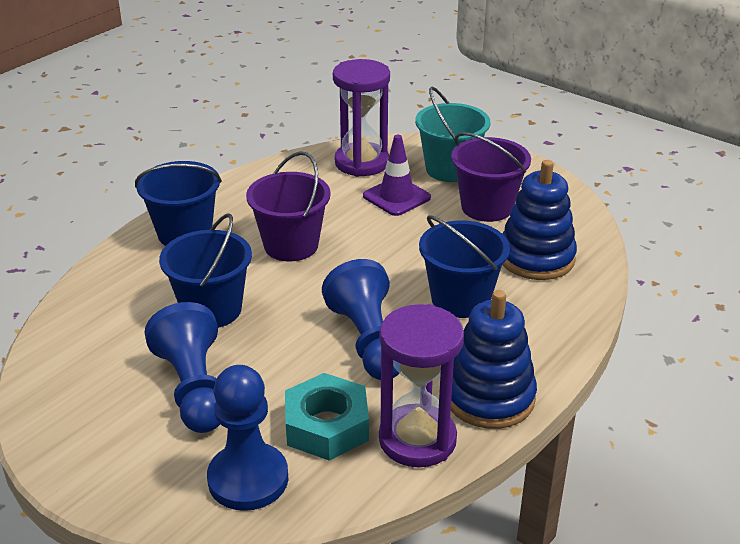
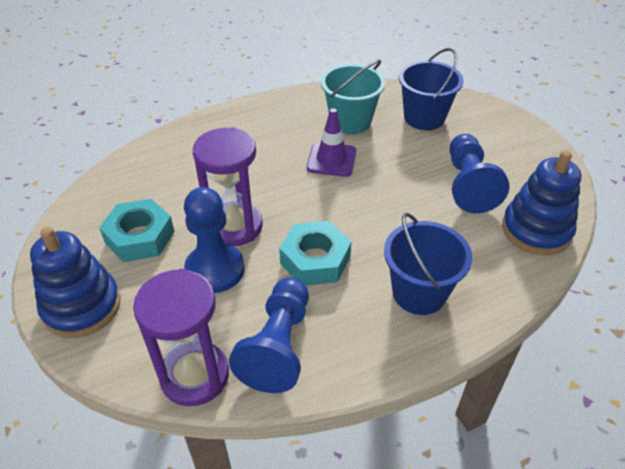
blue bucket: 3 -> 2
purple bucket: 2 -> 0
turquoise nut: 1 -> 2

